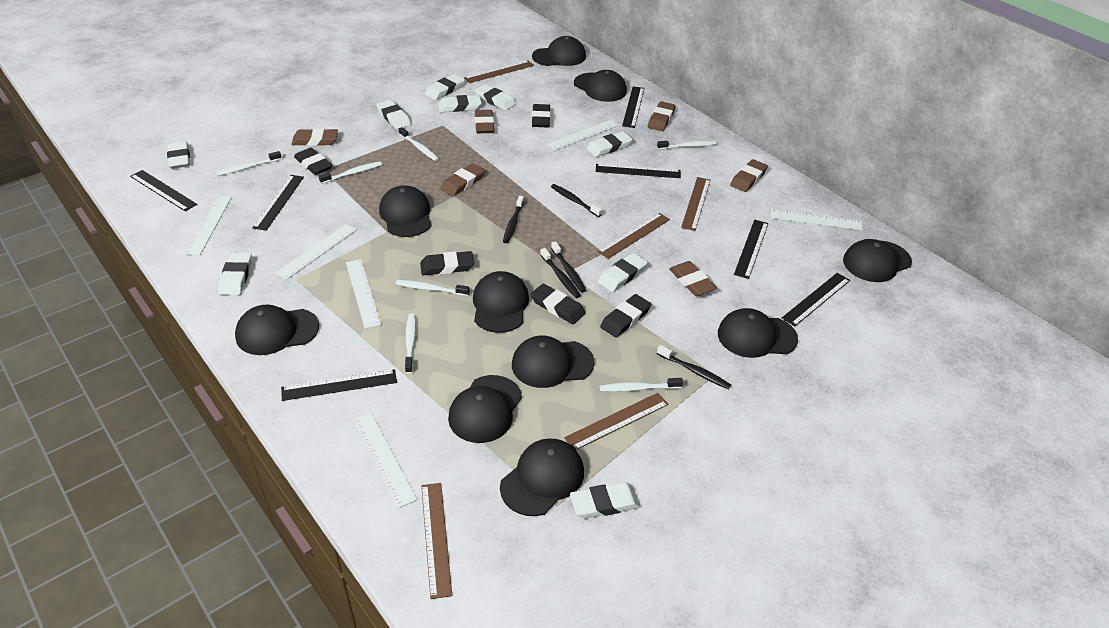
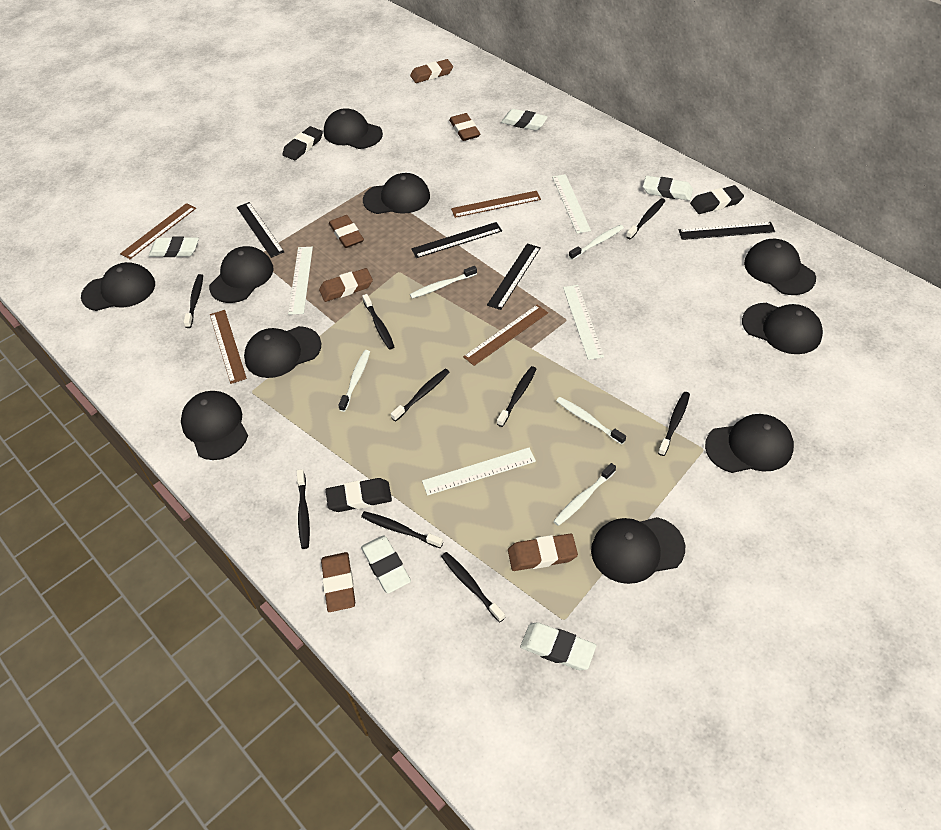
black eraser: 5 -> 3
black ruler: 7 -> 4
black toothbrush: 5 -> 9
brown ruler: 5 -> 4
white eraser: 9 -> 5
white ruler: 6 -> 4
white toothbrush: 7 -> 5

